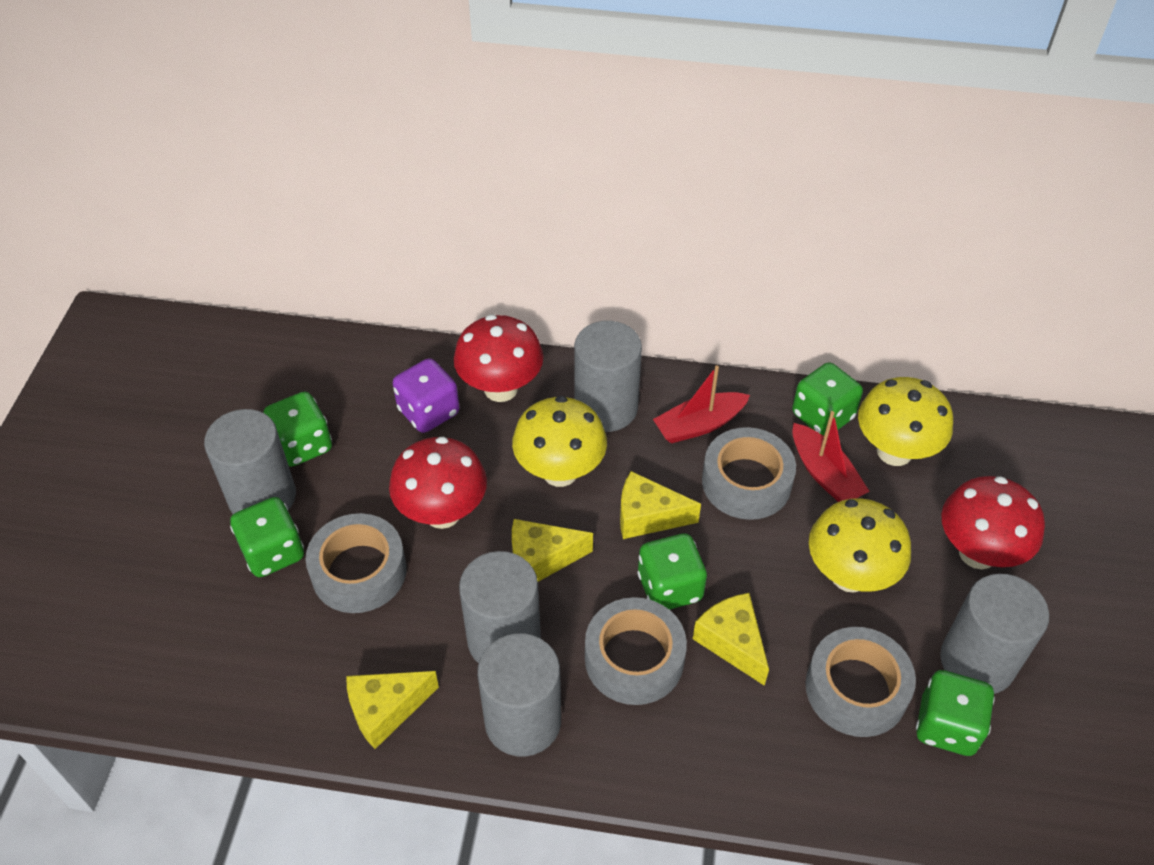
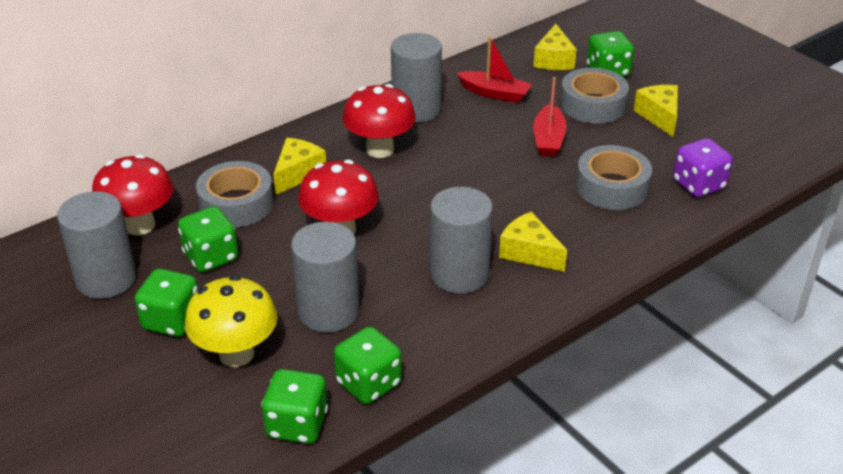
grey cylinder: 5 -> 4
grey tape: 4 -> 3
yellow mushroom: 3 -> 1

